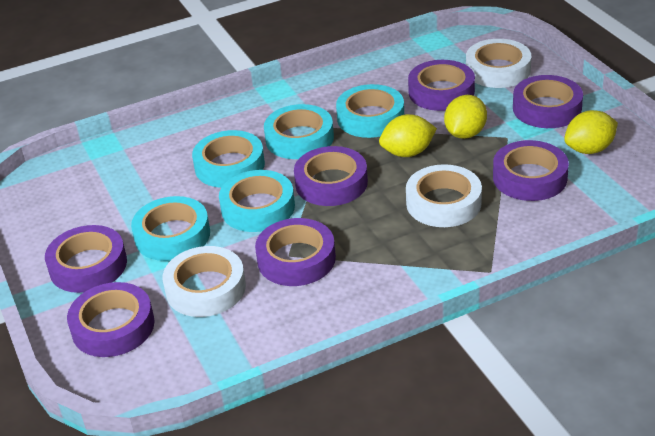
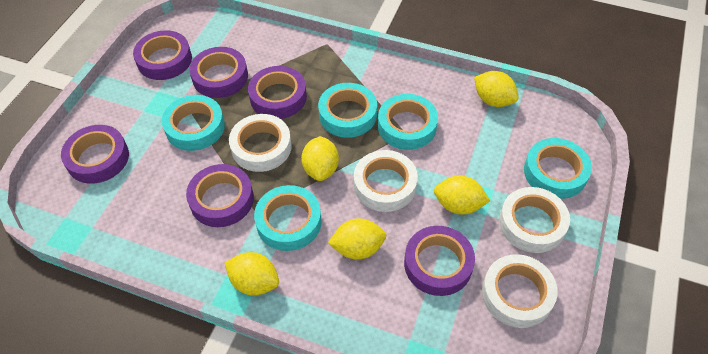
purple tape: 7 -> 6
white tape: 3 -> 4
yellow lemon: 3 -> 5

